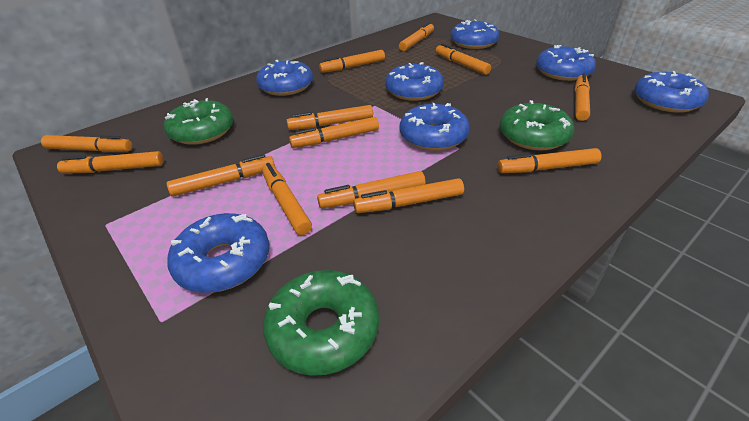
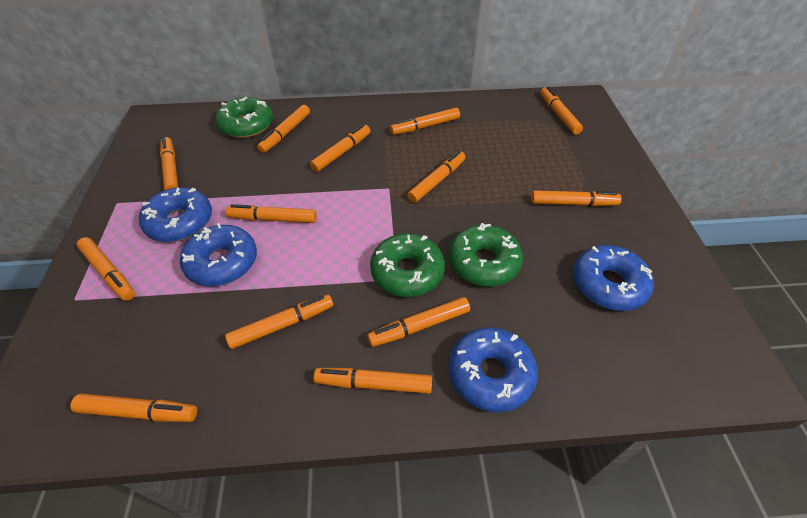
blue donut: 7 -> 4

